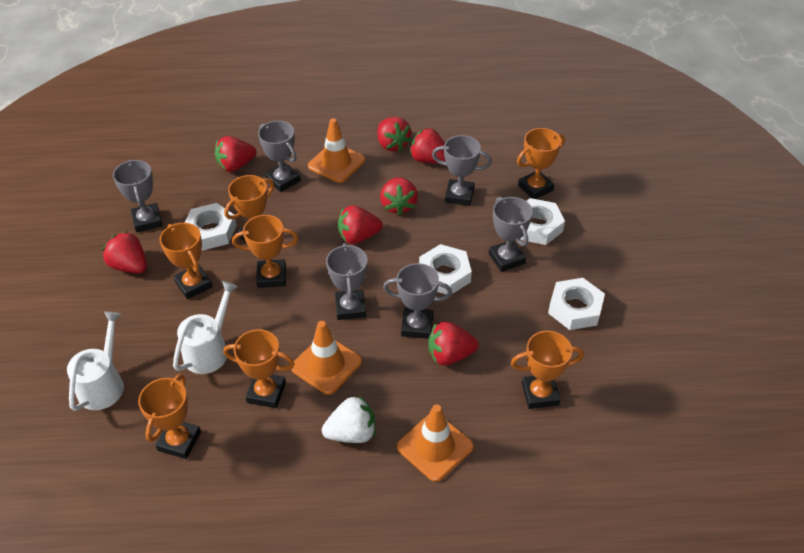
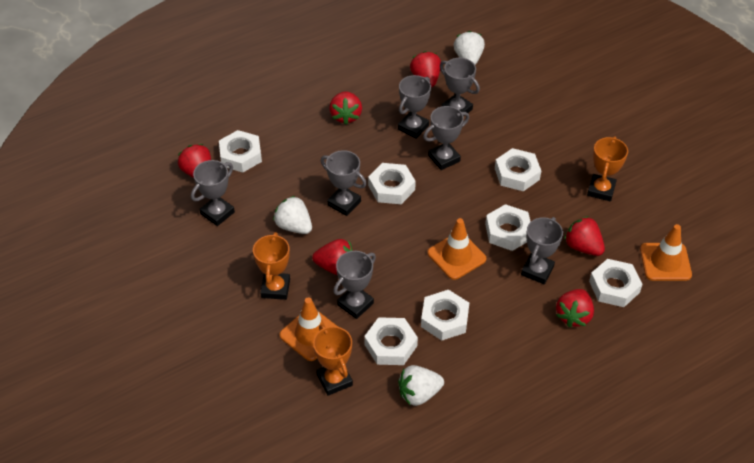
grey trophy: 6 -> 7
orange trophy: 7 -> 3
red strawberry: 7 -> 6
white nut: 4 -> 7
white strawberry: 1 -> 3
white watering can: 2 -> 0

